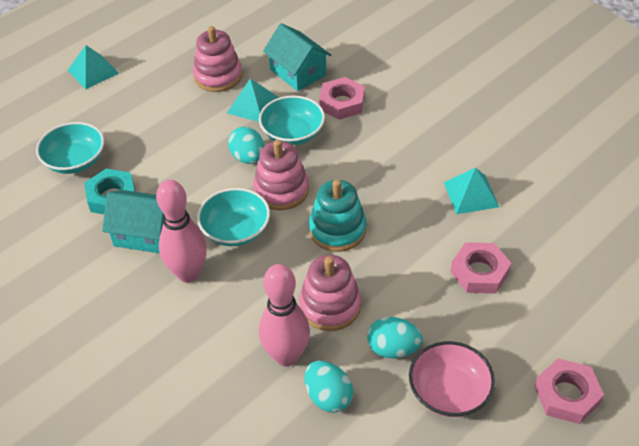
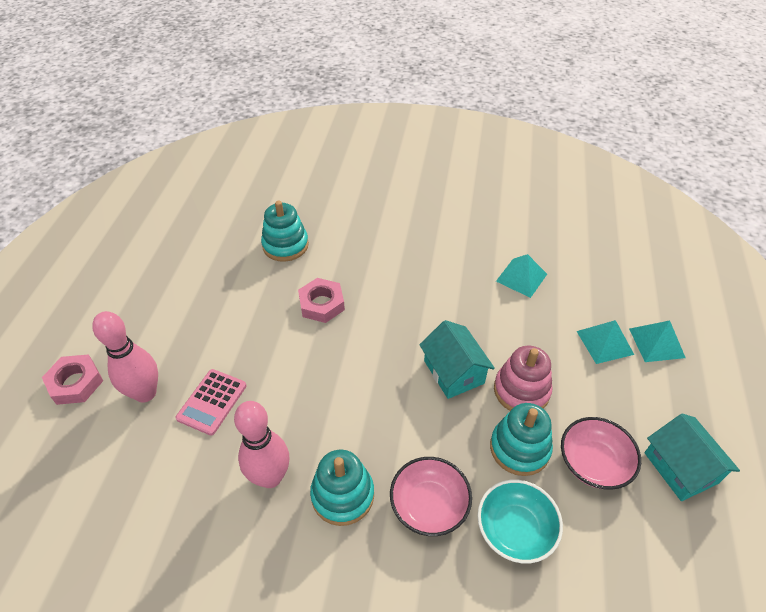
pink bowl: 1 -> 2
pink calculator: 0 -> 1
pink nut: 3 -> 2
pink stacking toy: 3 -> 1
turquoise bowl: 3 -> 1
turquoise egg: 3 -> 0
turquoise nut: 1 -> 0
turquoise stacking toy: 1 -> 3

